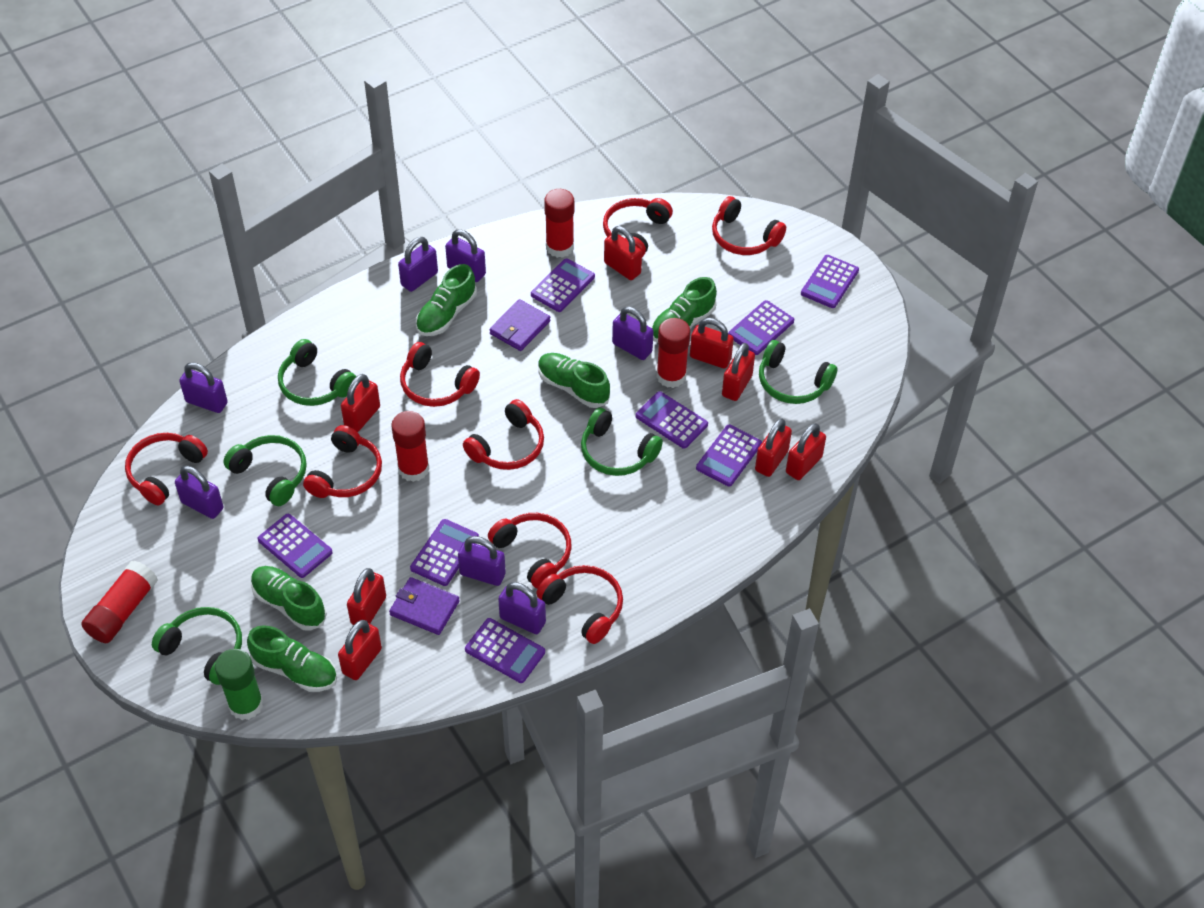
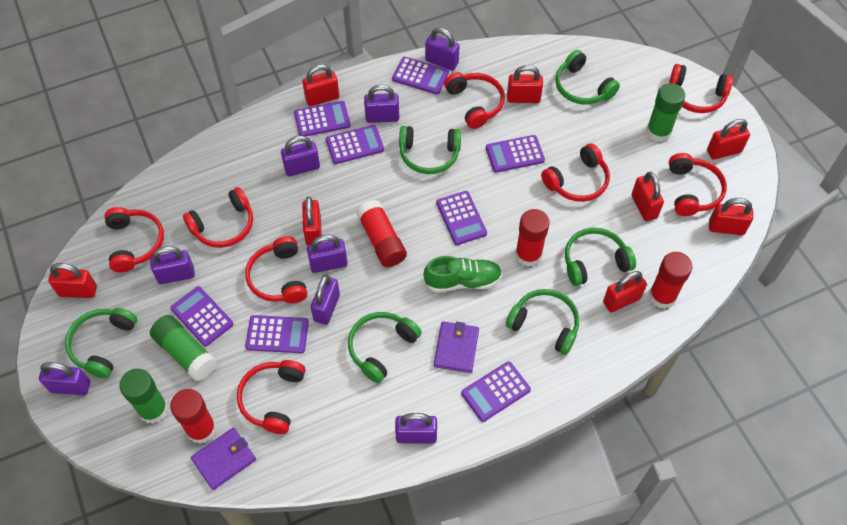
green glue stick: 1 -> 3
green headphones: 5 -> 6
green shoe: 5 -> 1
purple padlock: 7 -> 8

